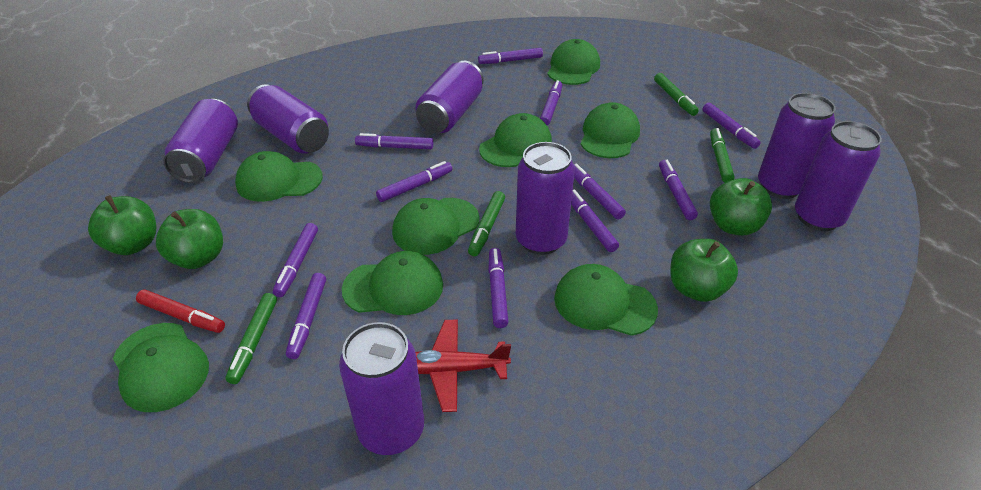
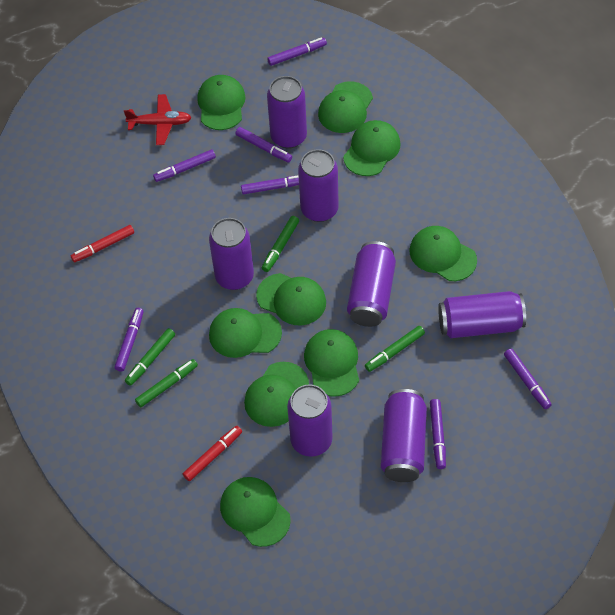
green apple: 4 -> 0
green cap: 8 -> 9
purple marker: 11 -> 7
red marker: 1 -> 2

